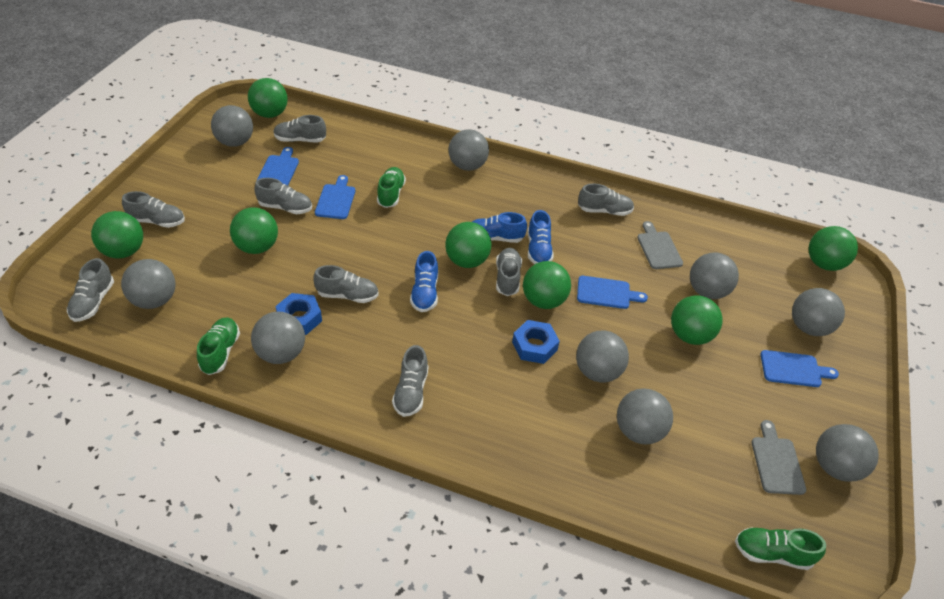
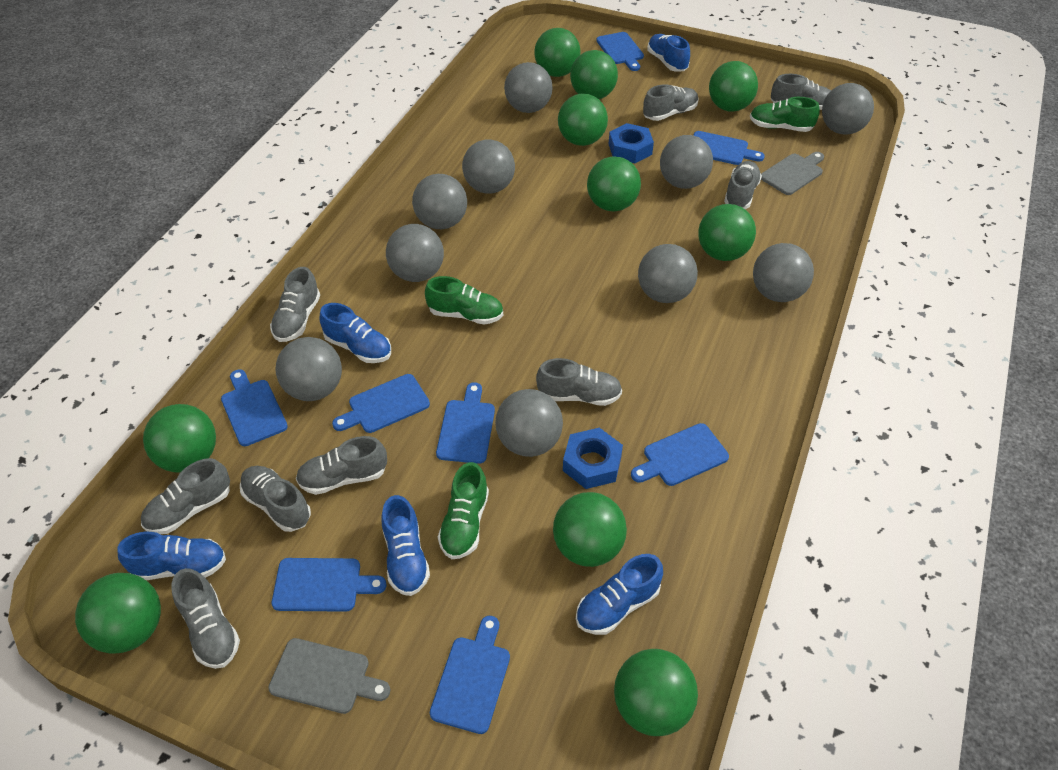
blue cutting board: 4 -> 8
blue shoe: 3 -> 5
green ball: 7 -> 10
grey ball: 9 -> 10
grey shoe: 8 -> 9

